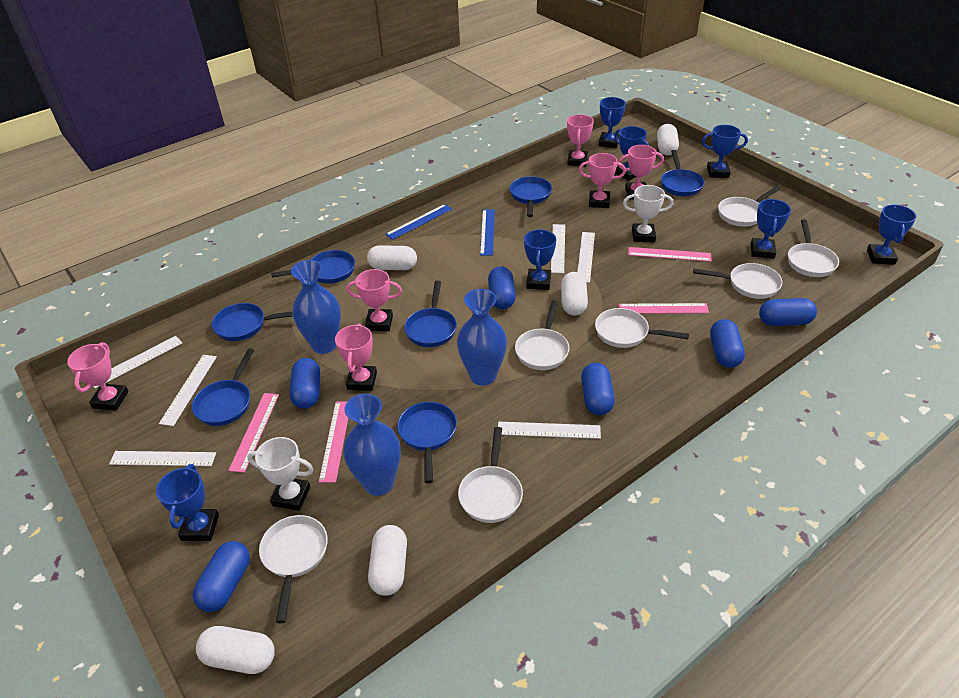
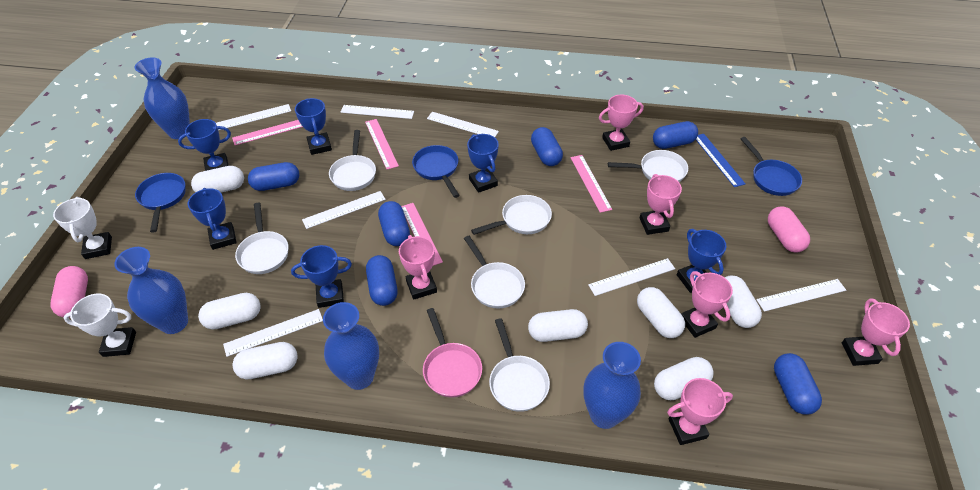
blue pan: 7 -> 3
blue ruler: 2 -> 1
blue trophy: 7 -> 6
blue vase: 3 -> 4
pink capsule: 0 -> 2
pink pan: 0 -> 1
white capsule: 5 -> 7
white pan: 7 -> 6
white ruler: 6 -> 7

